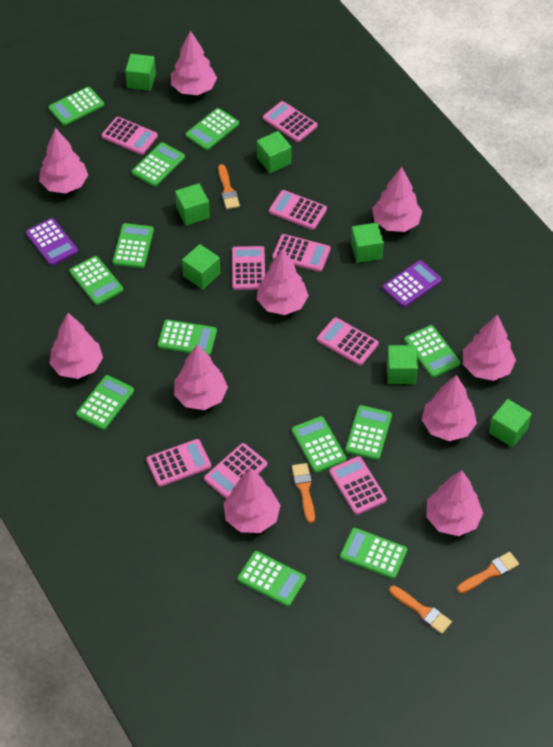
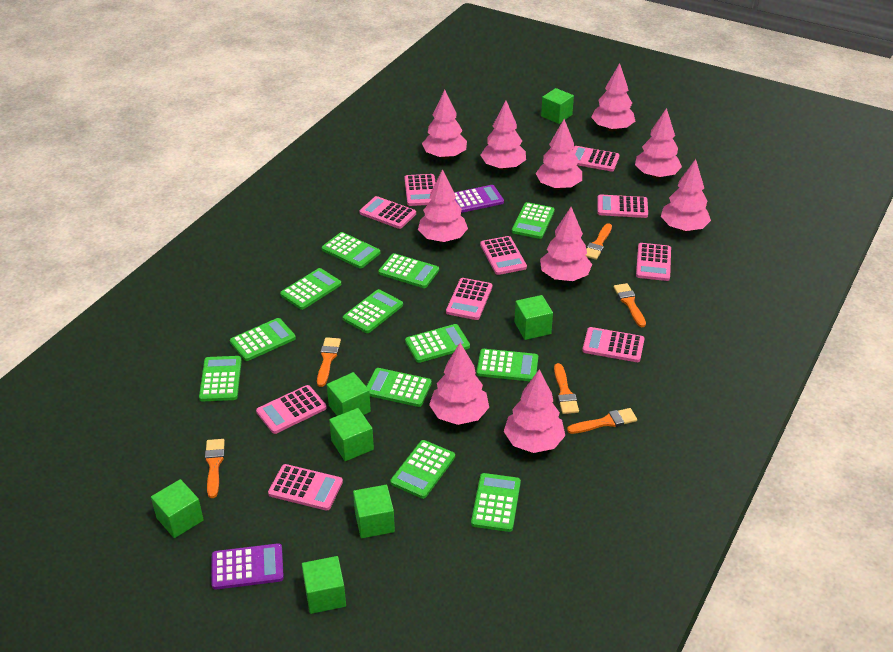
orange brush: 4 -> 6
pink calculator: 9 -> 10

